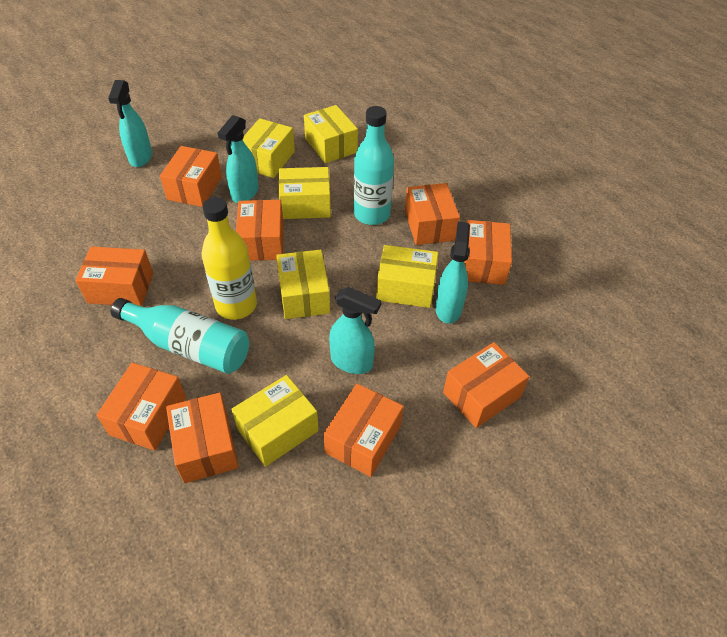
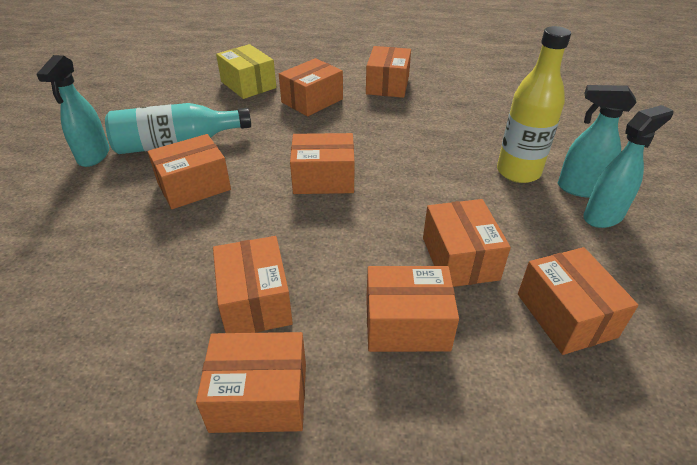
turquoise bottle: 2 -> 1
turquoise spray bottle: 4 -> 3
yellow box: 6 -> 1

